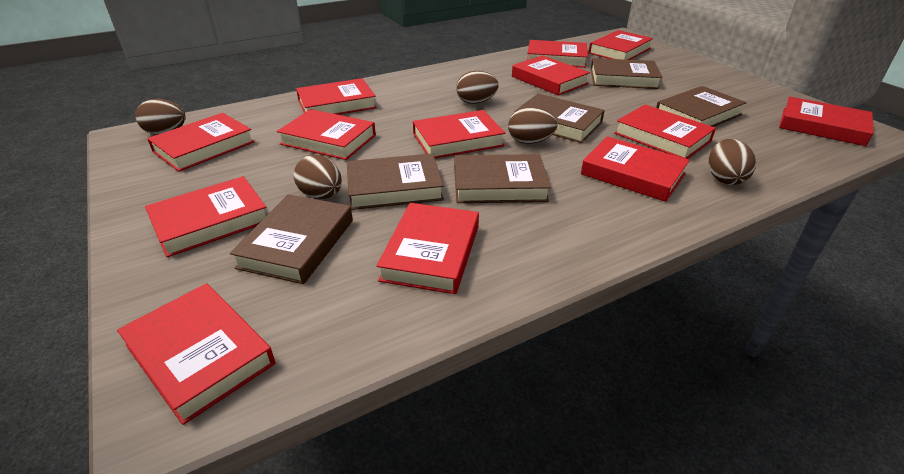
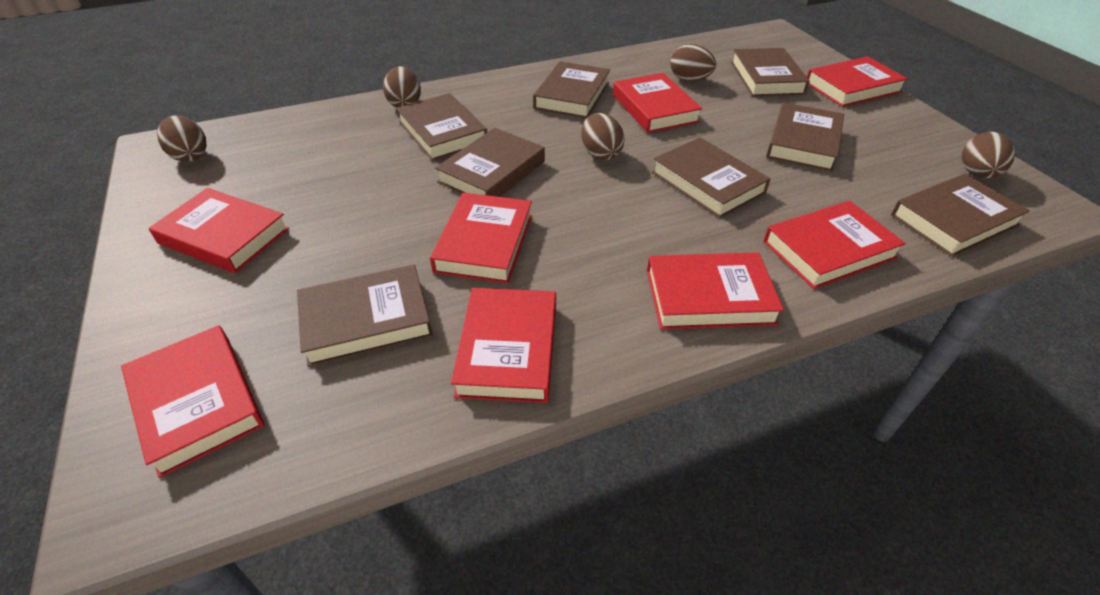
brown book: 6 -> 8
red book: 13 -> 8

